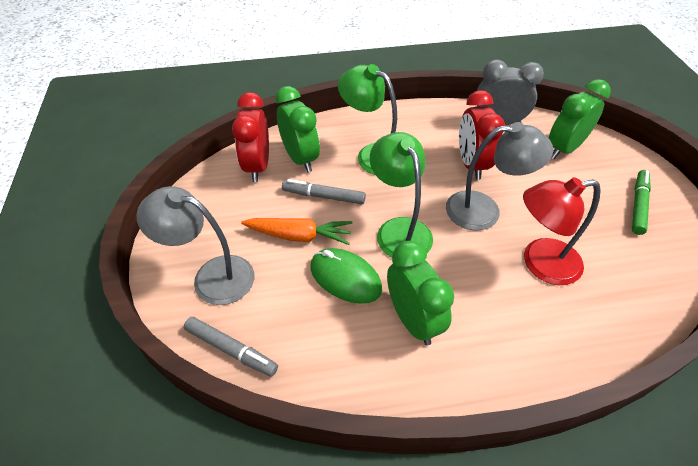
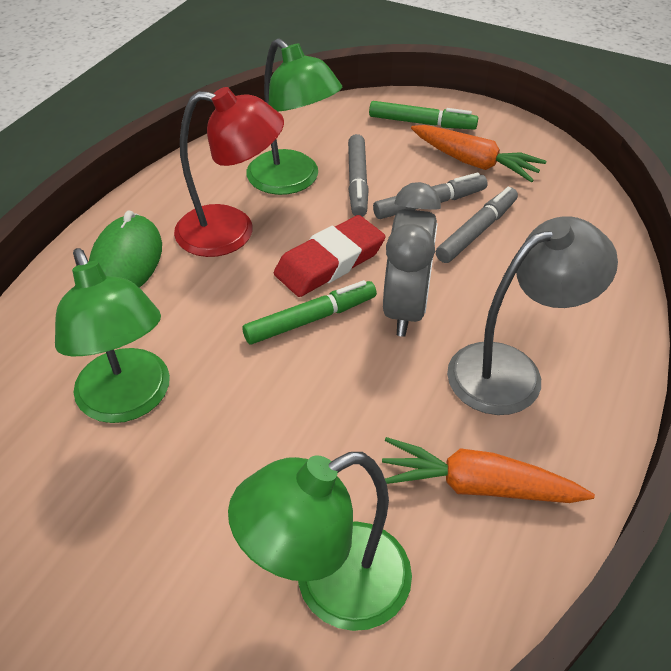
green clock: 3 -> 0
green lamp: 2 -> 3
green marker: 1 -> 2
grey lamp: 2 -> 1
grey marker: 2 -> 3
orange carrot: 1 -> 2
red clock: 2 -> 0
red eraser: 0 -> 1

